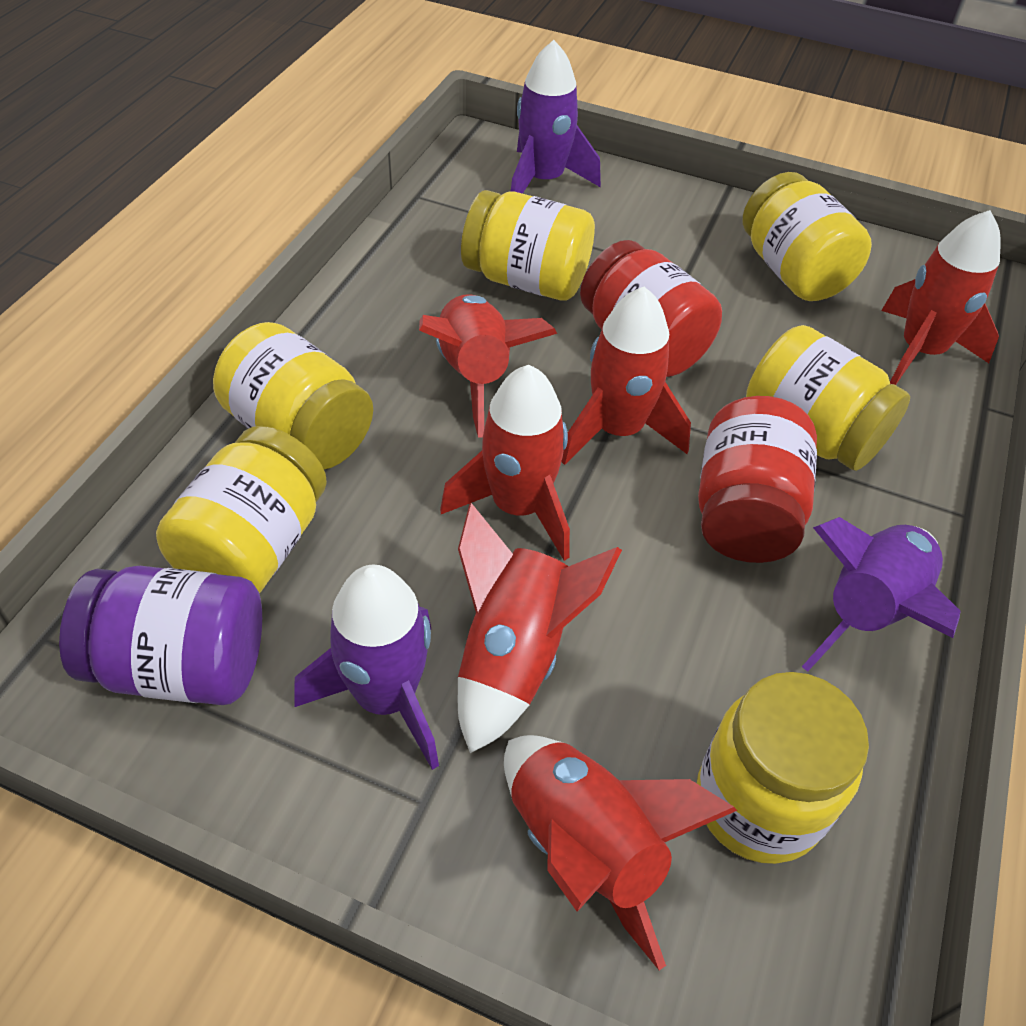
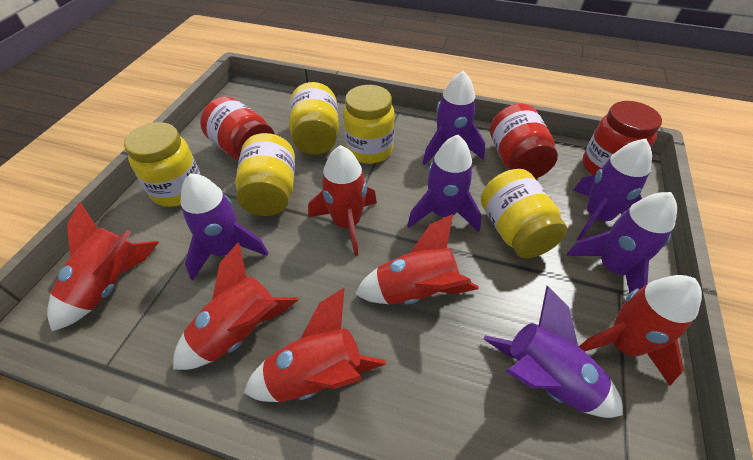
purple jar: 1 -> 0
purple rocket: 3 -> 6
red jar: 2 -> 3
yellow jar: 6 -> 5

